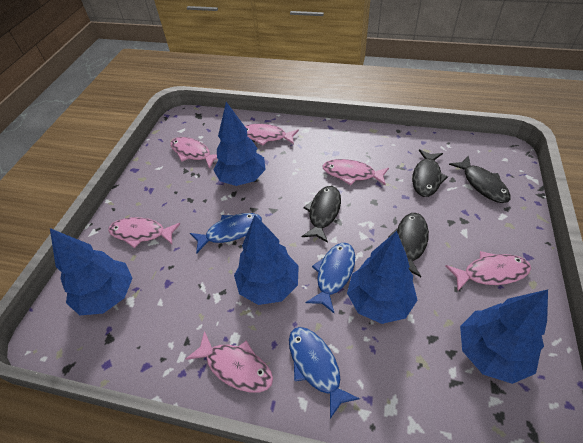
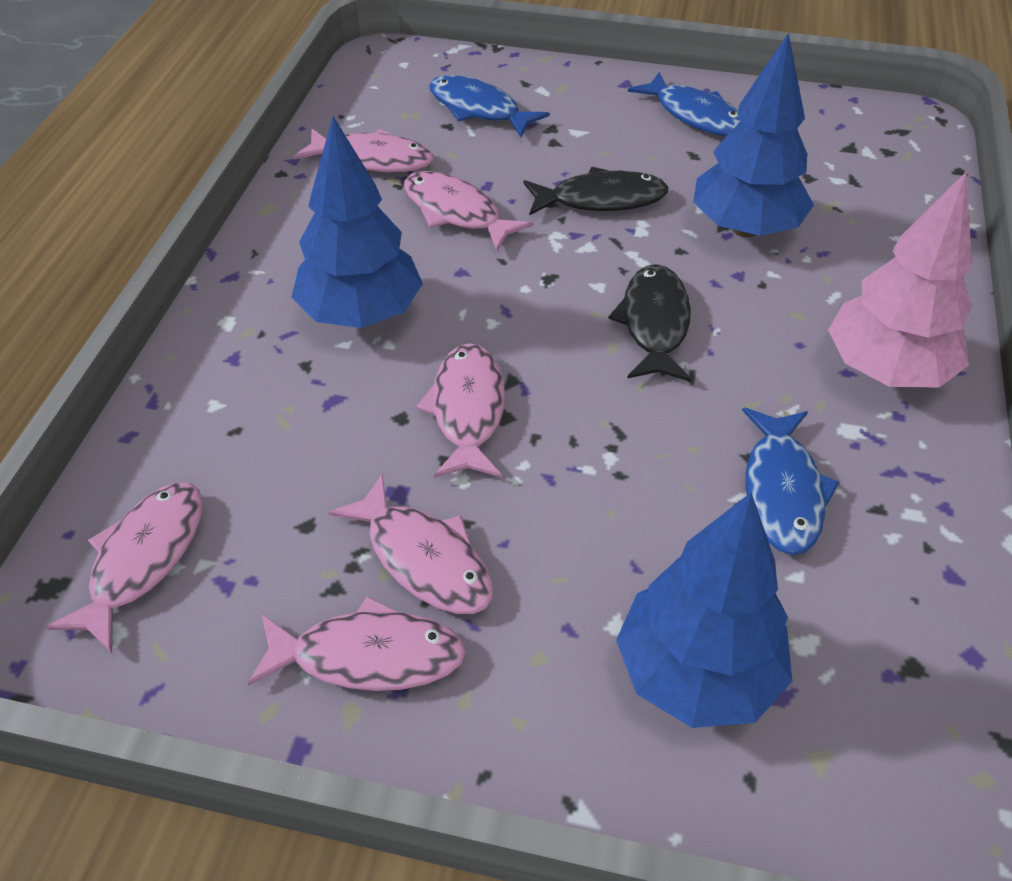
black fish: 4 -> 2
blue tree: 5 -> 3
pink tree: 0 -> 1

